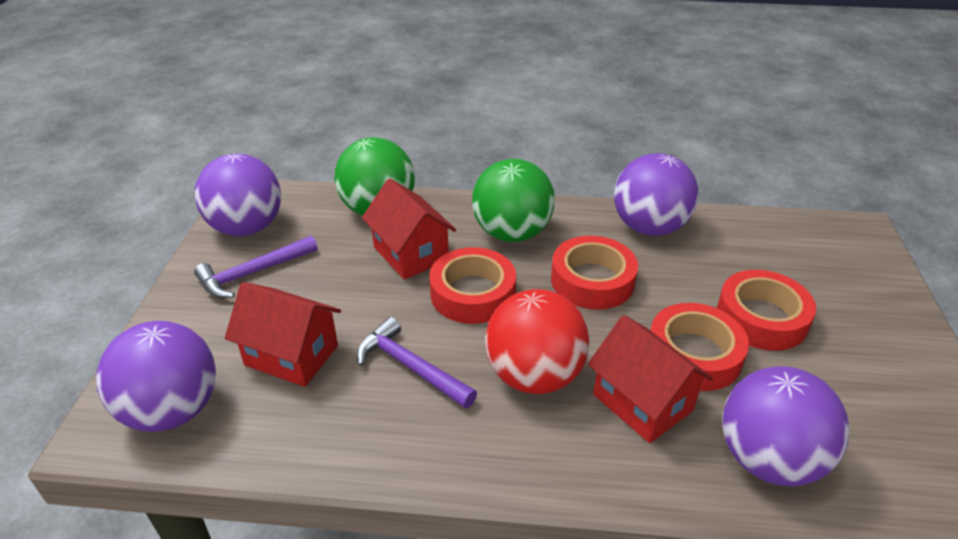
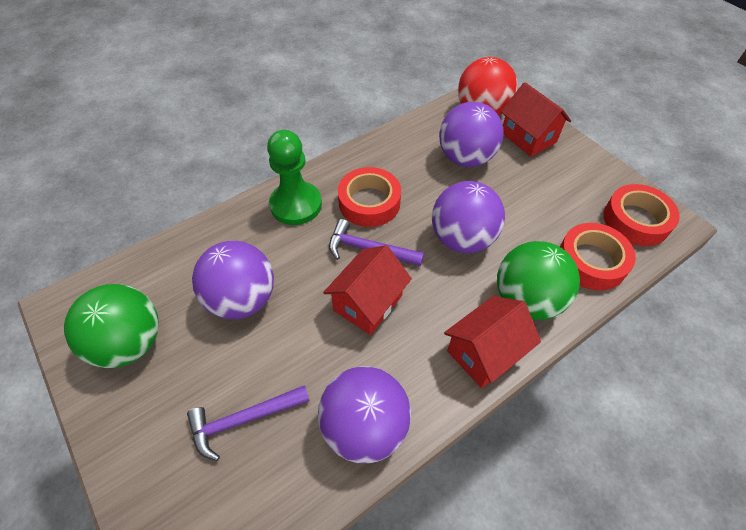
green pawn: 0 -> 1
red tape: 4 -> 3

